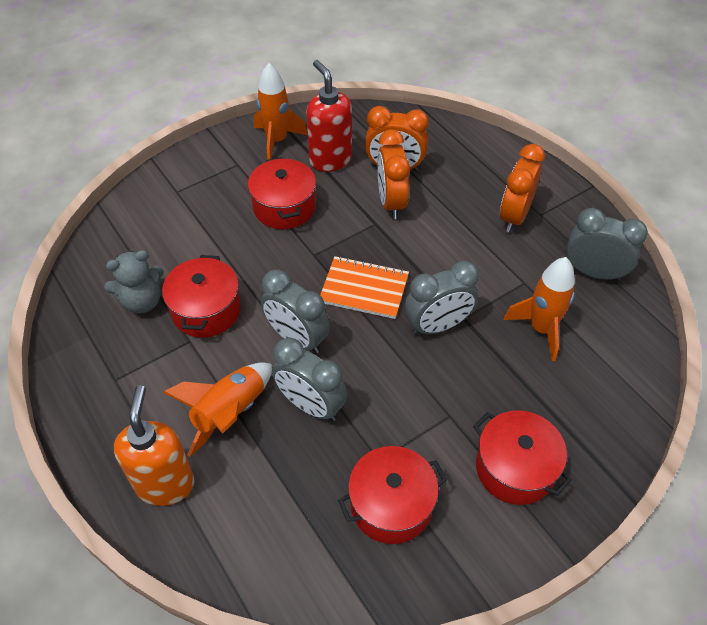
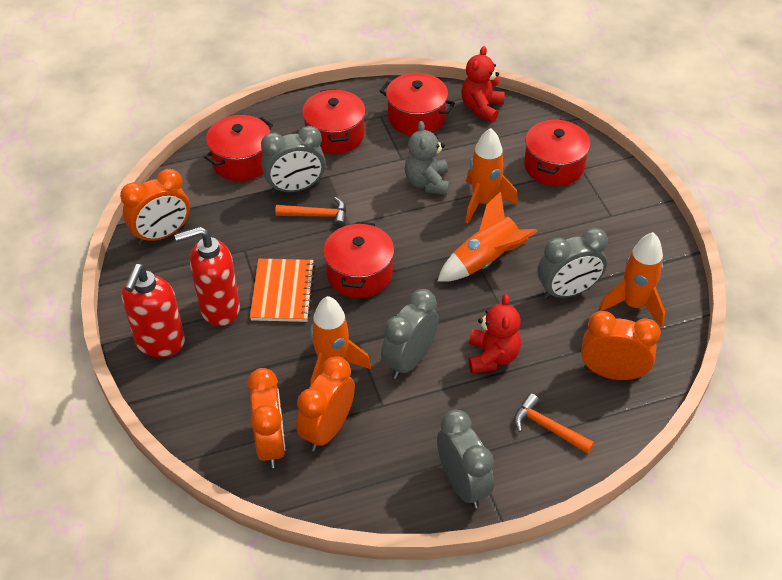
orange clock: 3 -> 4
orange hammer: 0 -> 2
orange rocket: 3 -> 4
orange soap dispenser: 1 -> 0
red pot: 4 -> 5
red soap dispenser: 1 -> 2
red teddy bear: 0 -> 2

